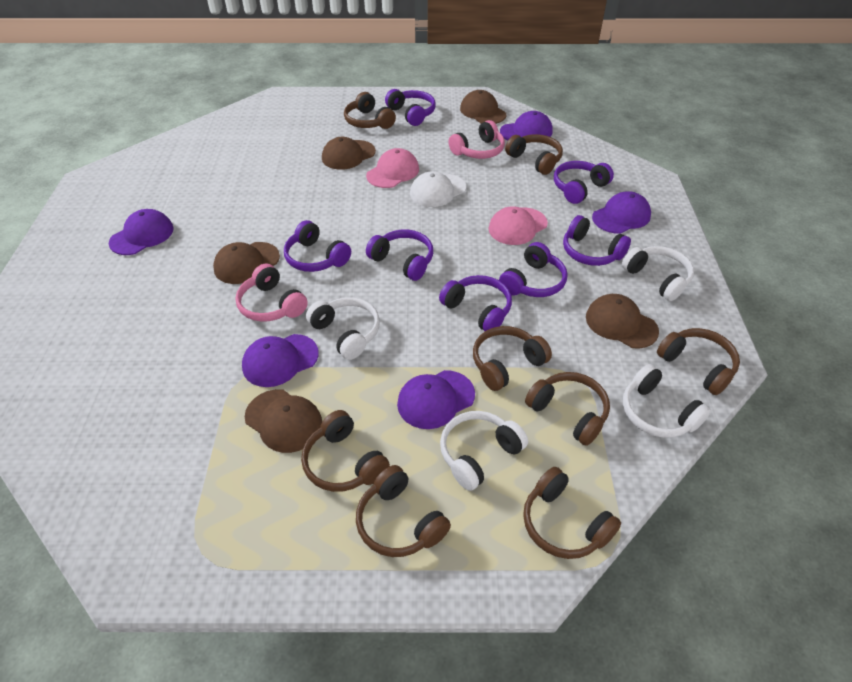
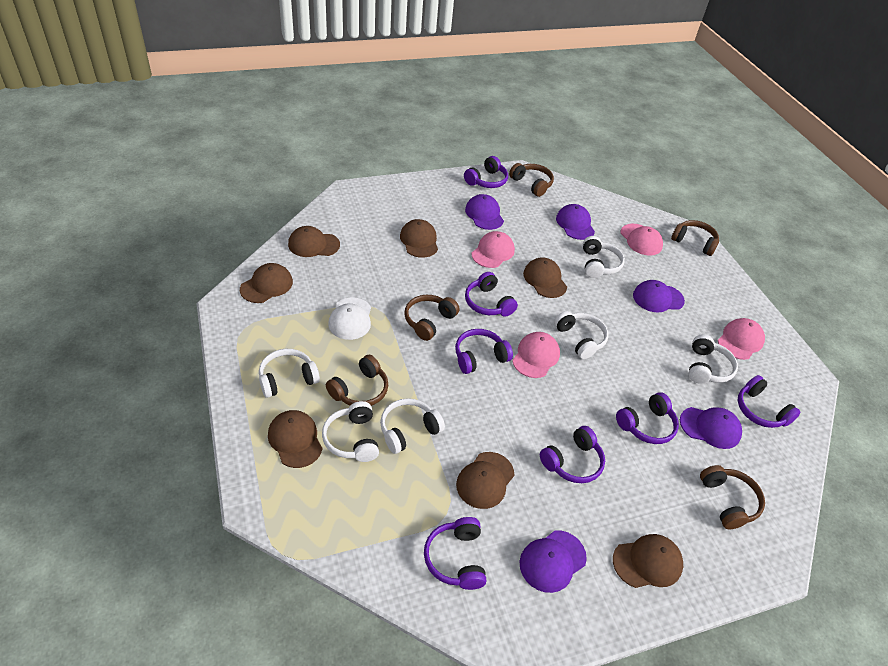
brown cap: 5 -> 7
brown headphones: 8 -> 5
pink cap: 2 -> 4
pink headphones: 2 -> 0
white headphones: 4 -> 6

